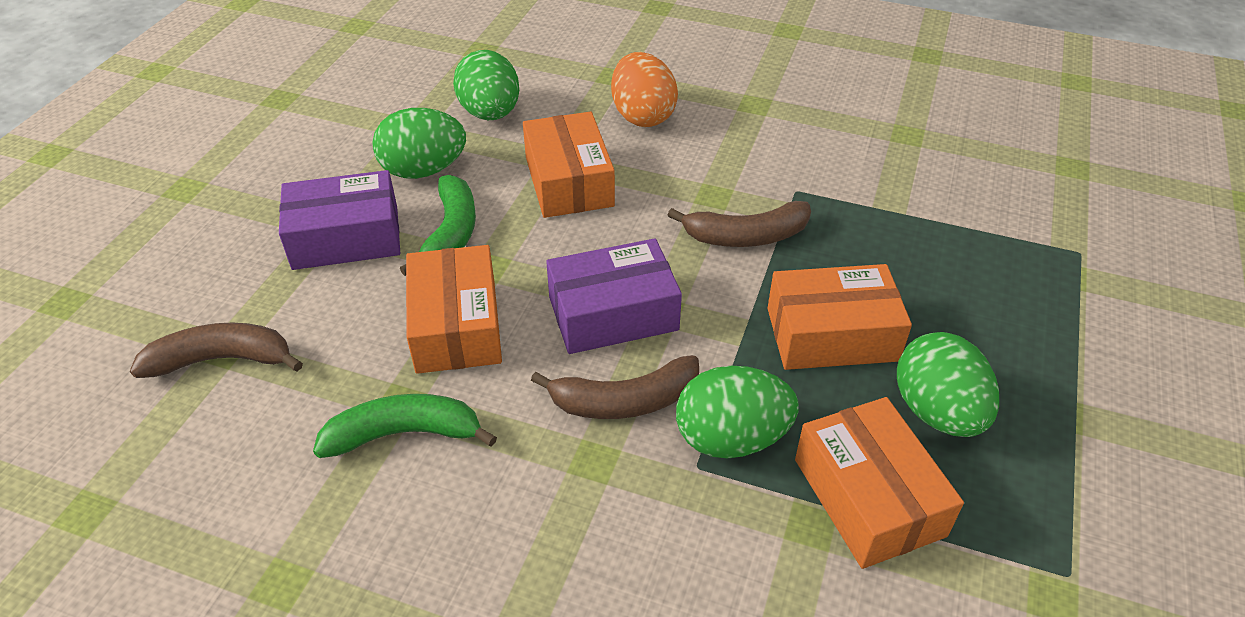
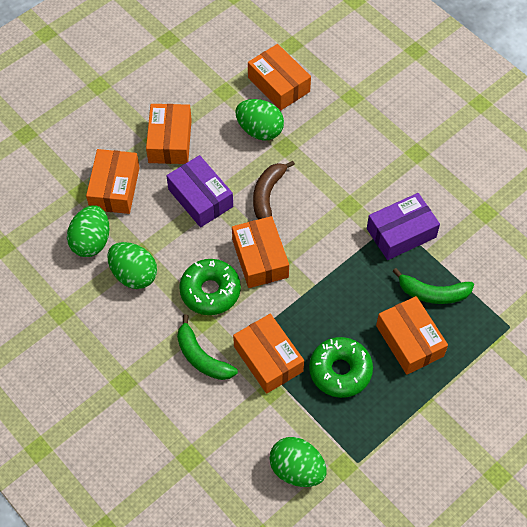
brown banana: 3 -> 1
green donut: 0 -> 2
orange box: 4 -> 6
orange egg: 1 -> 0

